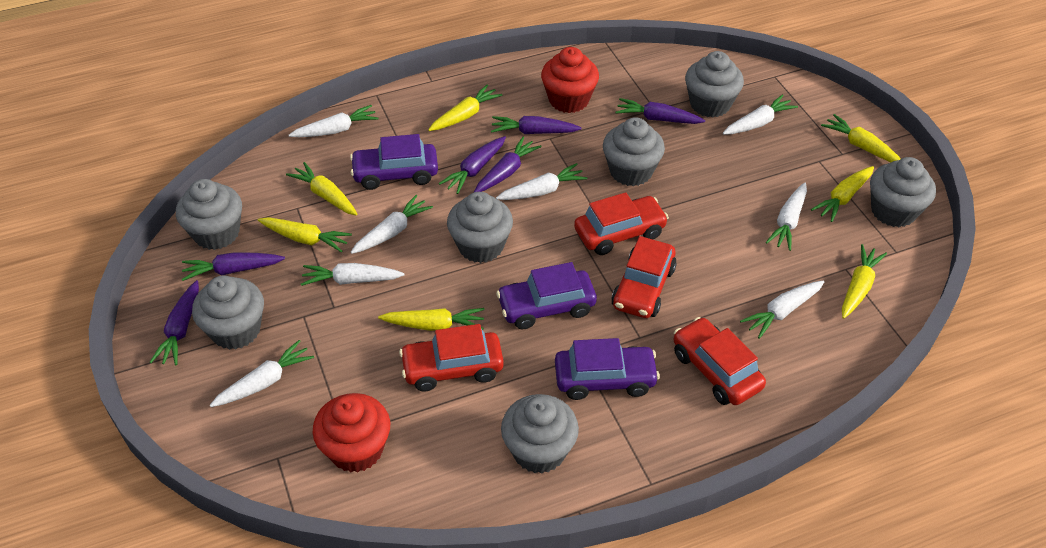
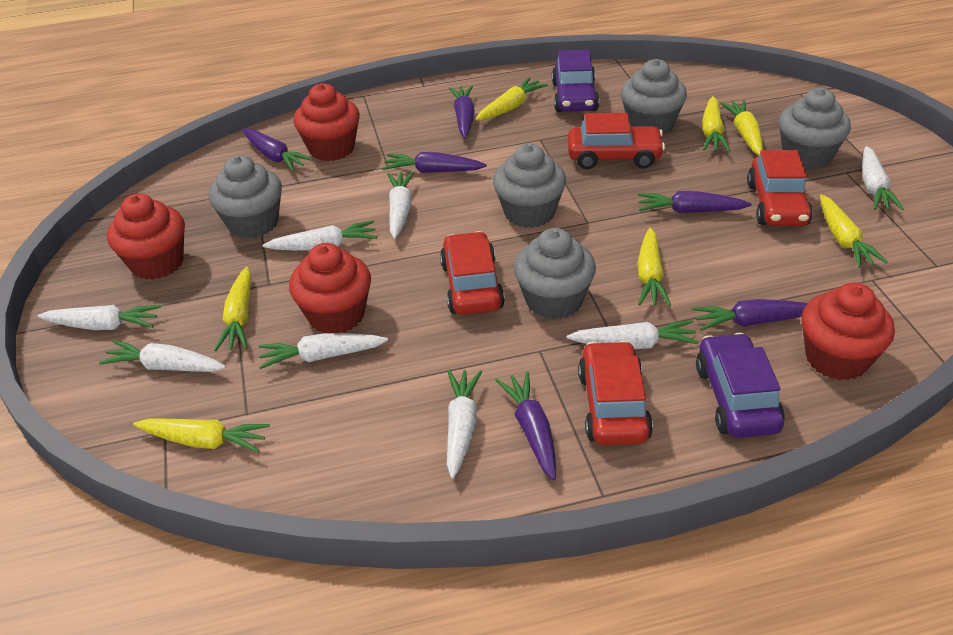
grey cupcake: 7 -> 5
purple car: 3 -> 2
red cupcake: 2 -> 4

